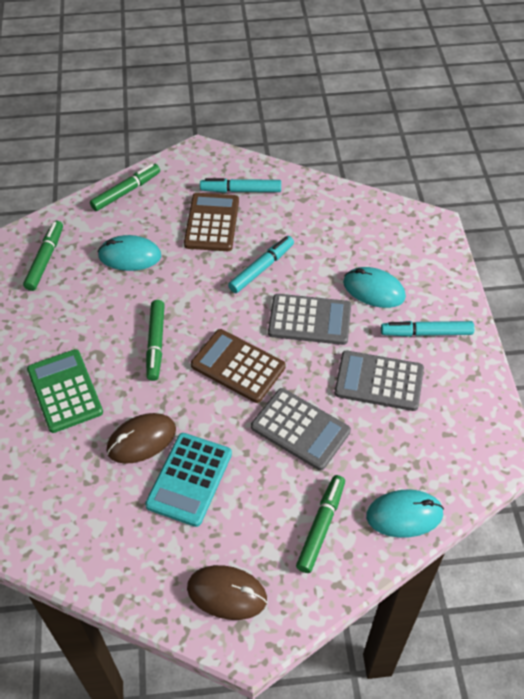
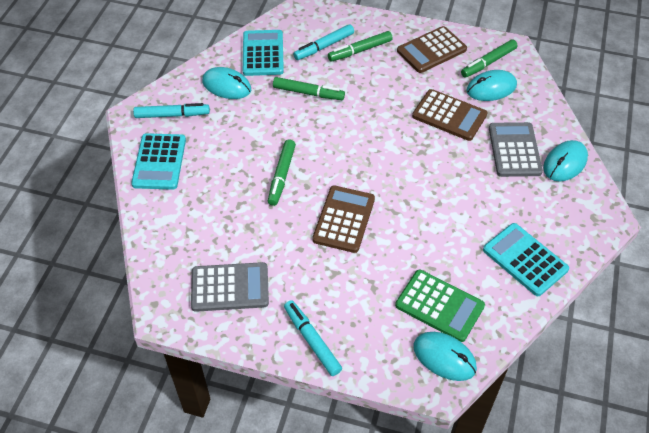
brown calculator: 2 -> 3
brown mouse: 2 -> 0
grey calculator: 3 -> 2
turquoise calculator: 1 -> 3
turquoise mouse: 3 -> 4

